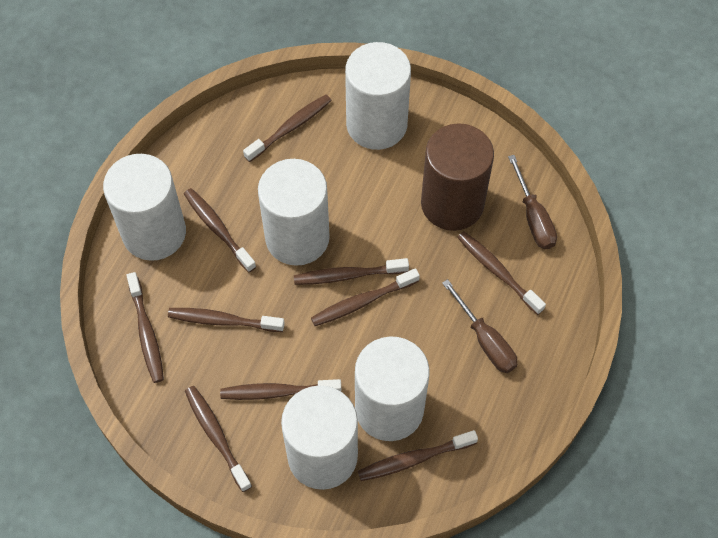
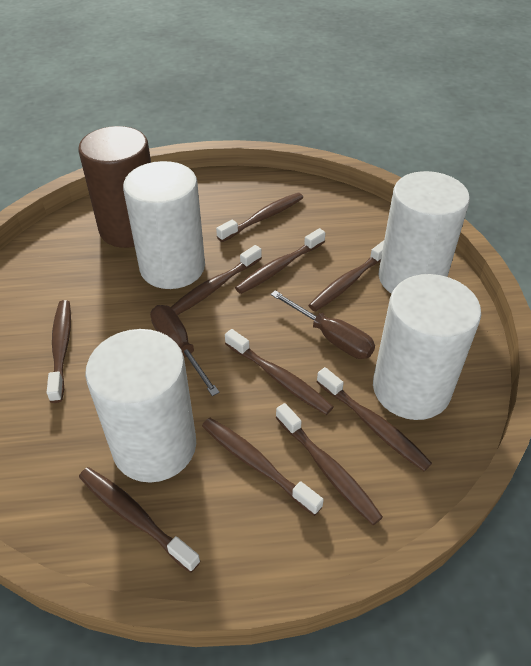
white cylinder: 5 -> 4

